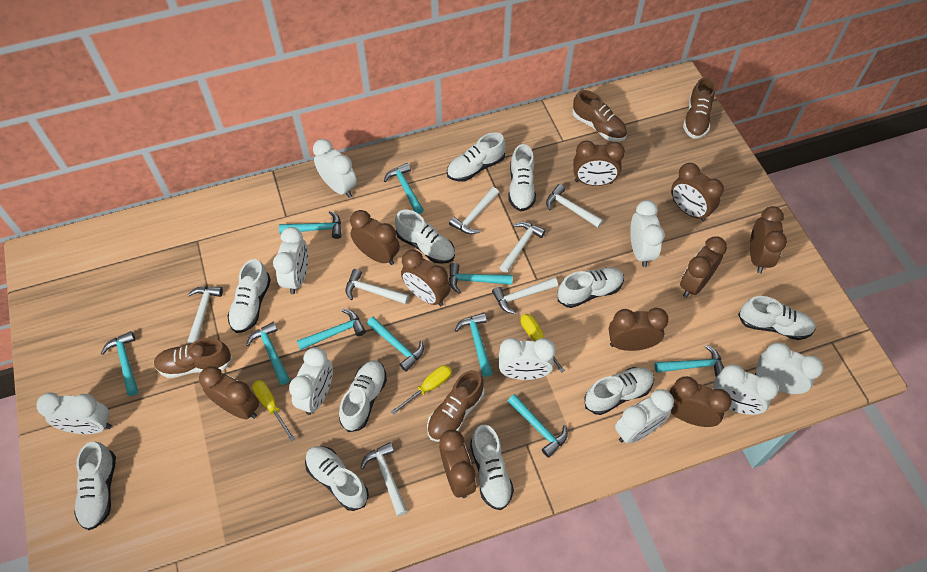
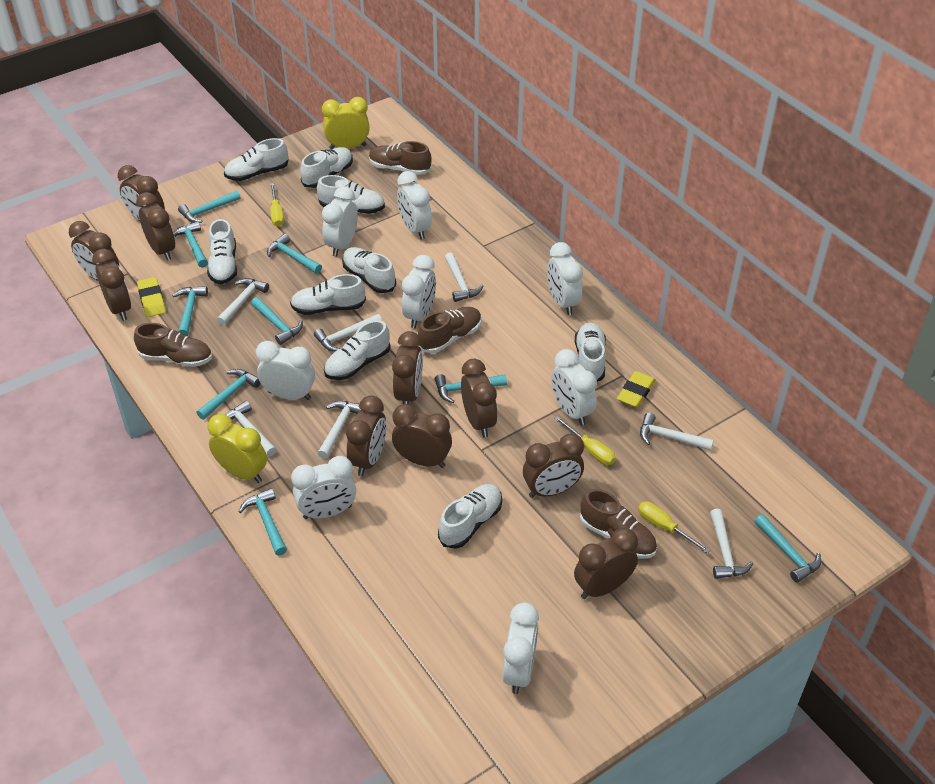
turquoise hammer: 10 -> 9
white clock: 9 -> 8
white shoe: 11 -> 9
yellow clock: 0 -> 2
yellow eraser: 0 -> 2

